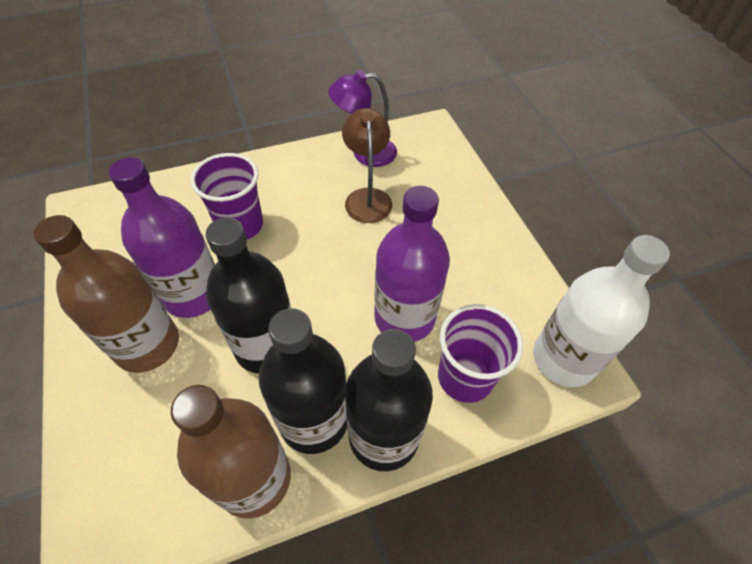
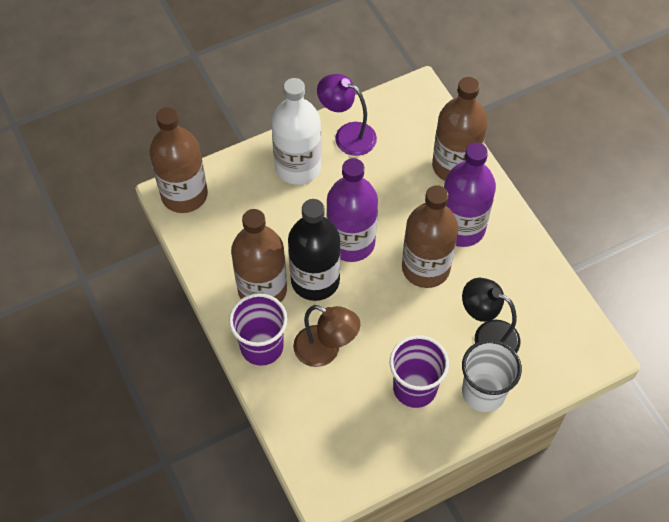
black bottle: 3 -> 1
black lamp: 0 -> 1
brown bottle: 2 -> 4
white cup: 0 -> 1

